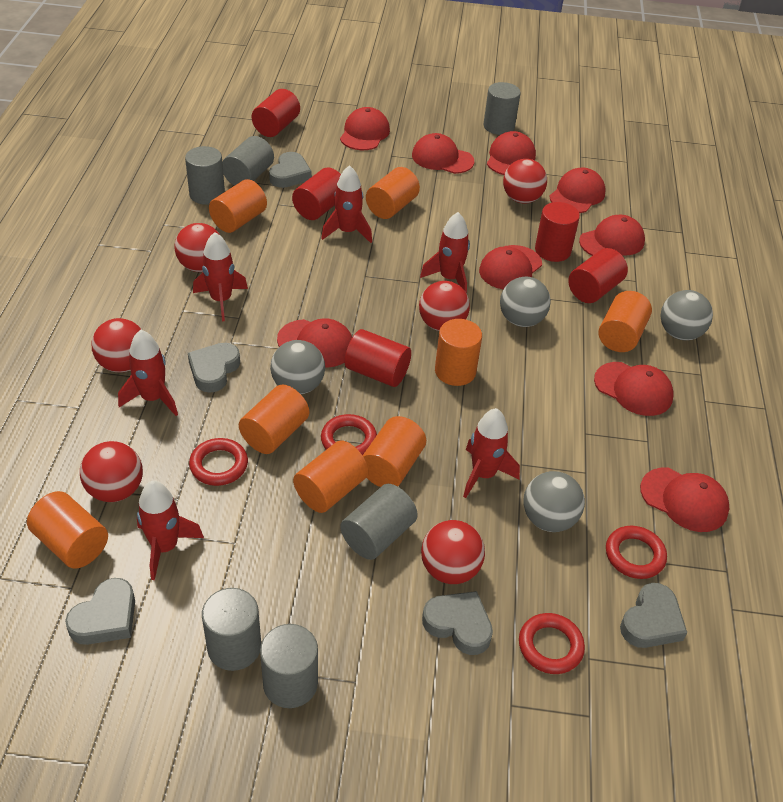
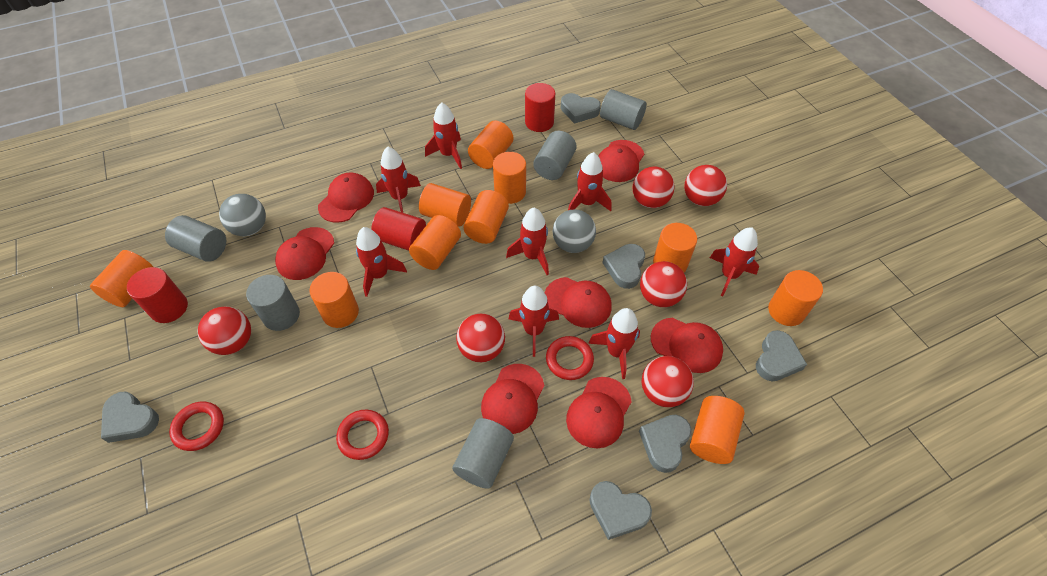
grey ball: 4 -> 2
grey cylinder: 6 -> 5
grey heart: 5 -> 6
orange cylinder: 8 -> 10
red cap: 9 -> 7
red cylinder: 5 -> 3
red ring: 4 -> 3
red rocket: 6 -> 8

